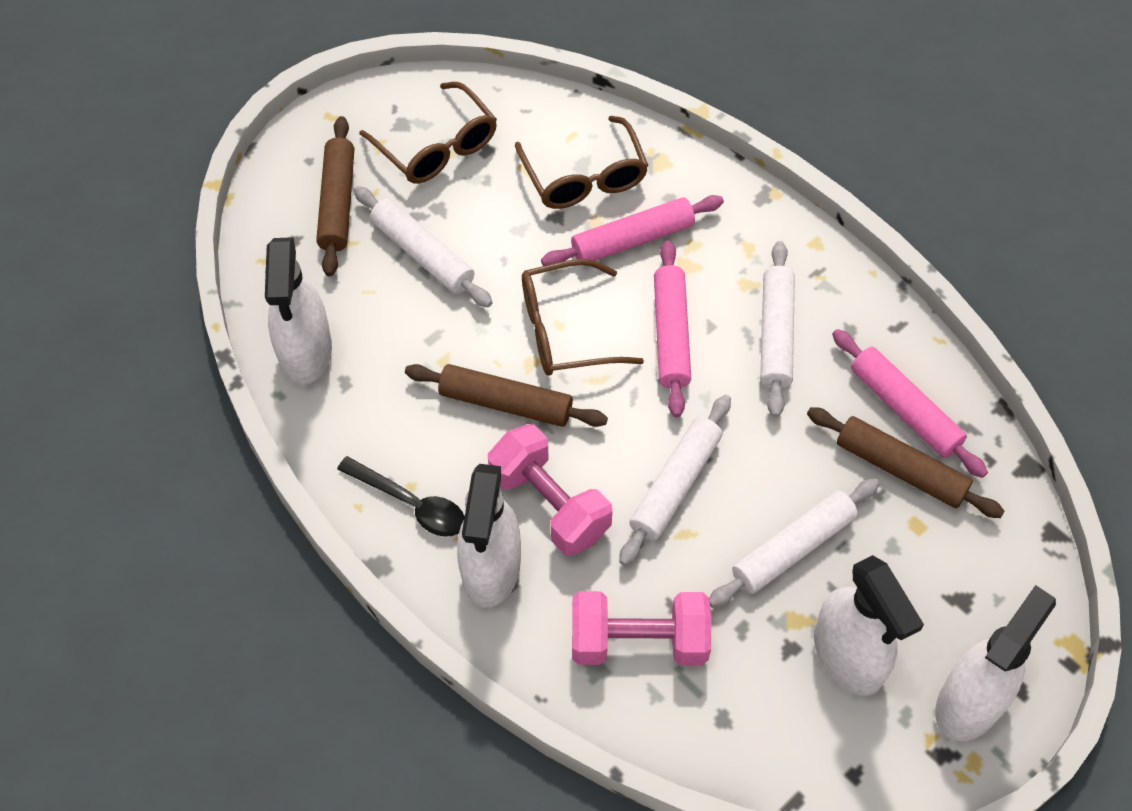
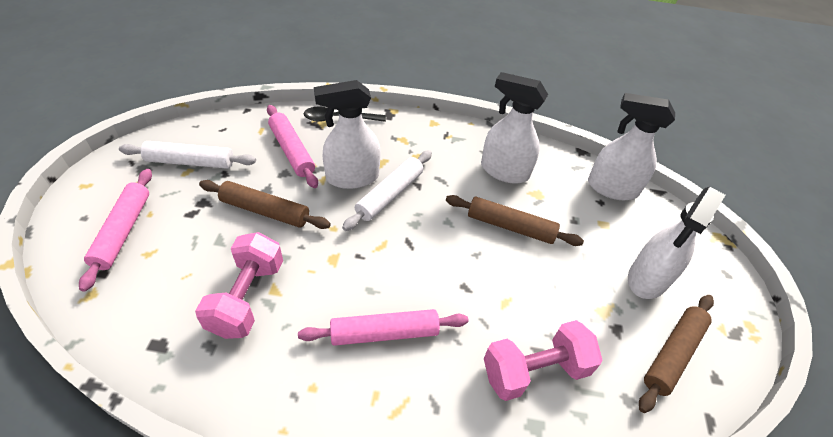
brown glasses: 3 -> 0
white rolling pin: 4 -> 2

